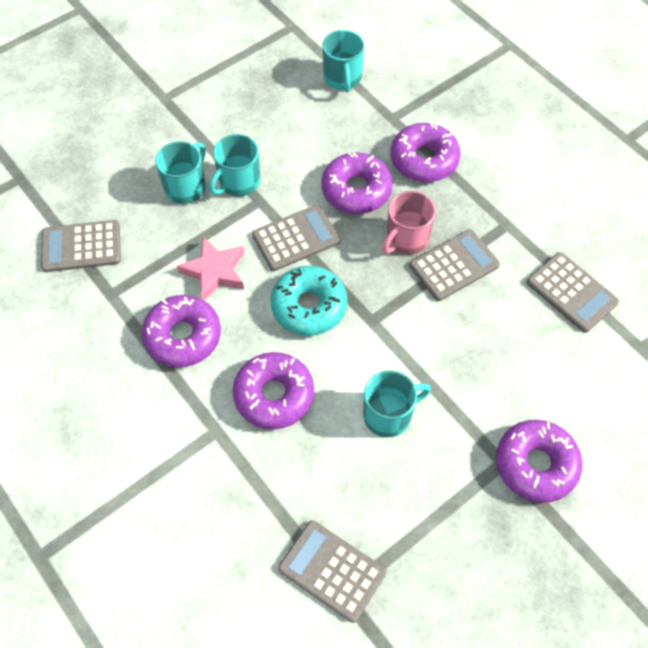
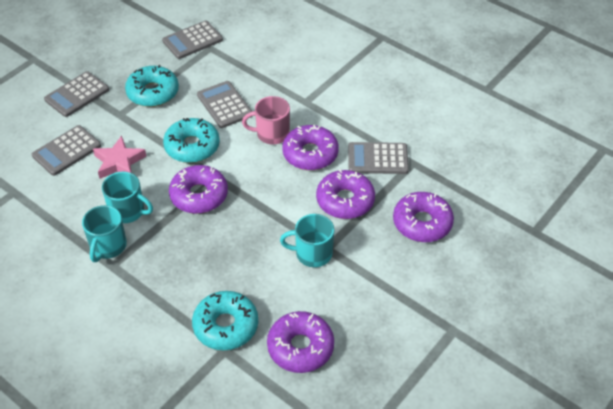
turquoise donut: 1 -> 3
turquoise mug: 4 -> 3

